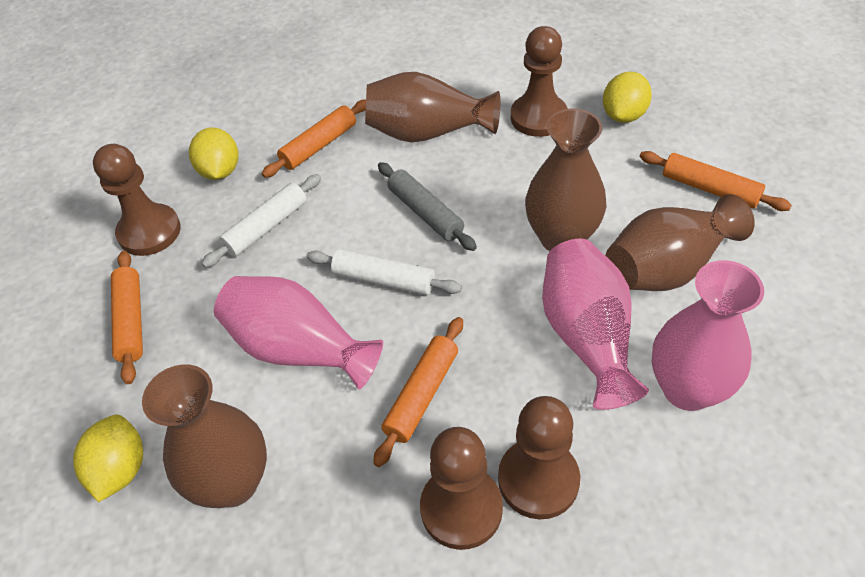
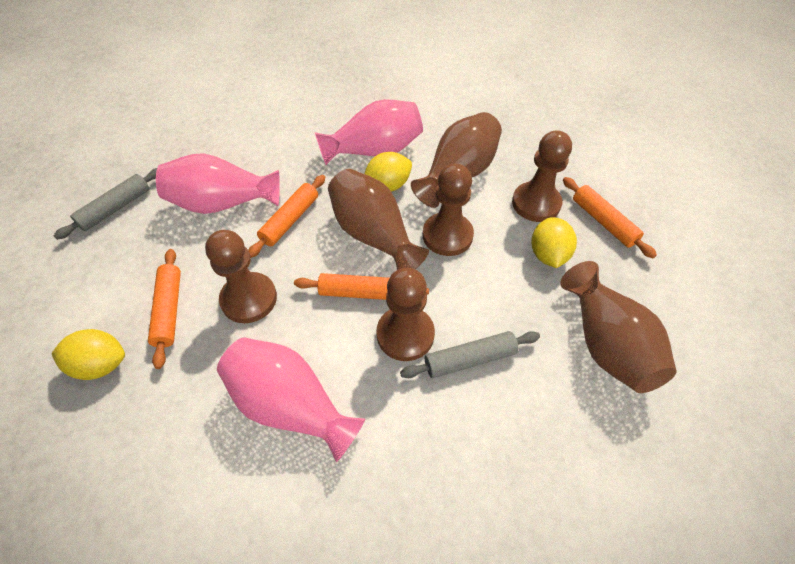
brown vase: 4 -> 3
grey rolling pin: 1 -> 2
white rolling pin: 2 -> 0

